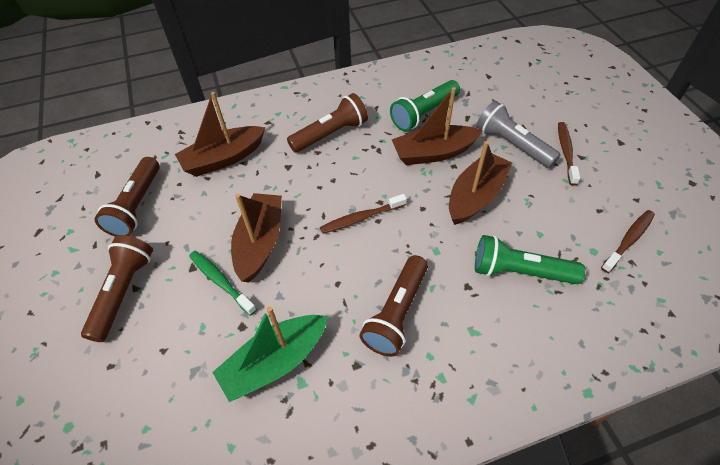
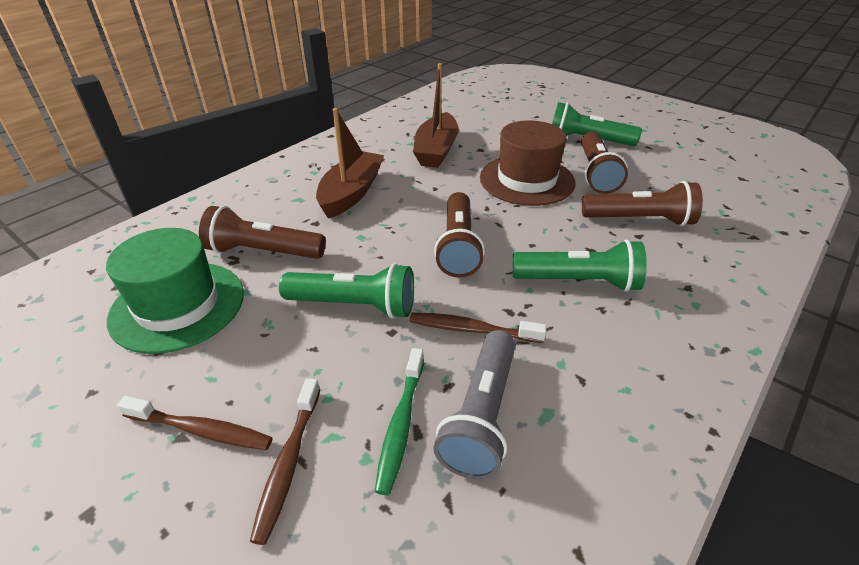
brown boat: 4 -> 2
brown hat: 0 -> 1
green boat: 1 -> 0
green flashlight: 2 -> 3
green hat: 0 -> 1

